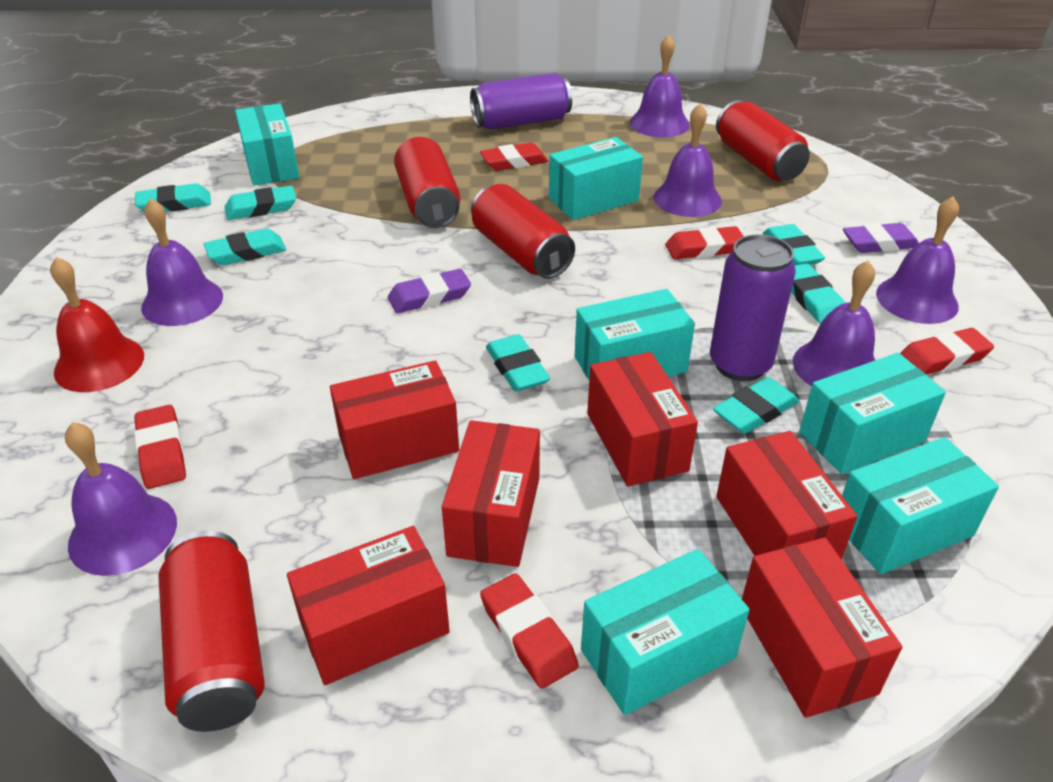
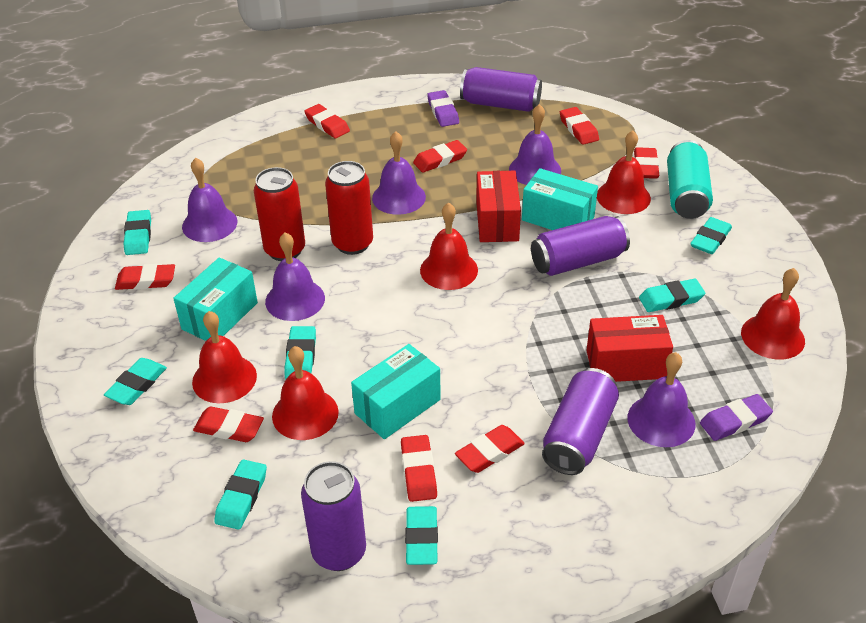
purple bell: 6 -> 5
purple can: 2 -> 4
red bell: 1 -> 5
red box: 6 -> 2
red can: 4 -> 2
red eraser: 5 -> 8
turquoise box: 6 -> 3
turquoise can: 0 -> 1

